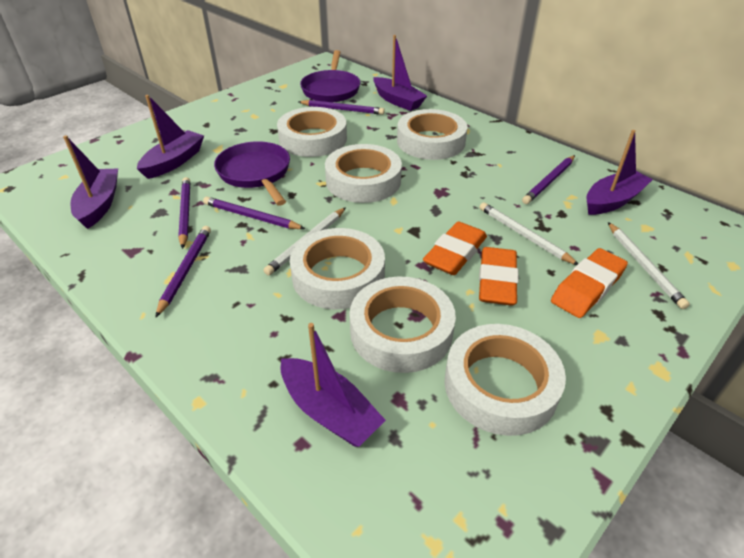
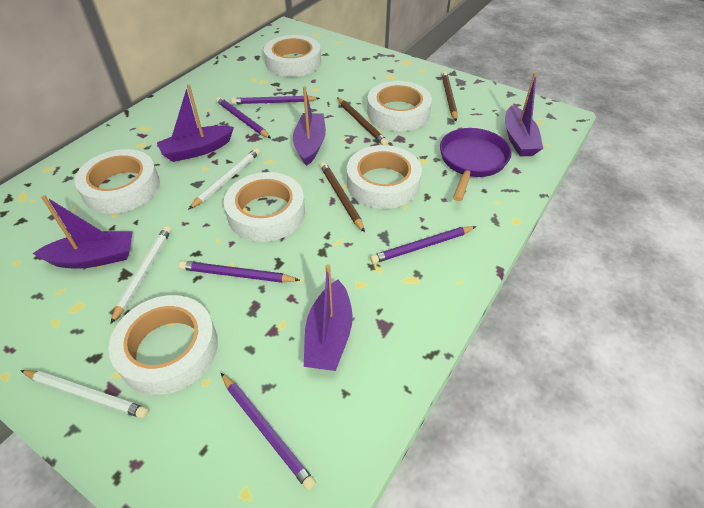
brown pencil: 0 -> 3
orange eraser: 3 -> 0
purple pan: 2 -> 1

